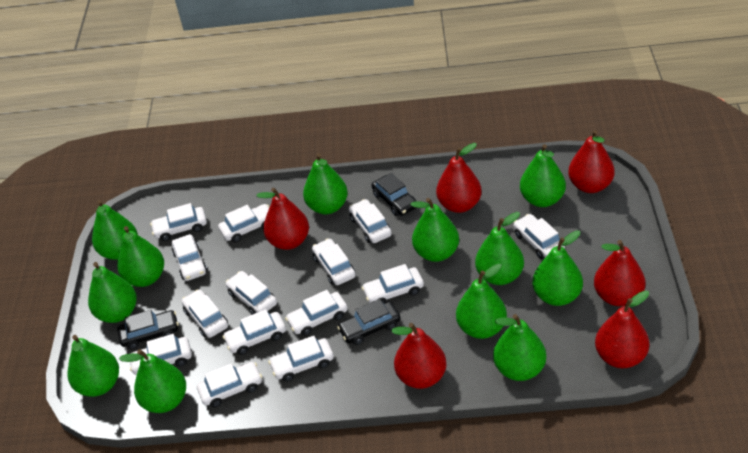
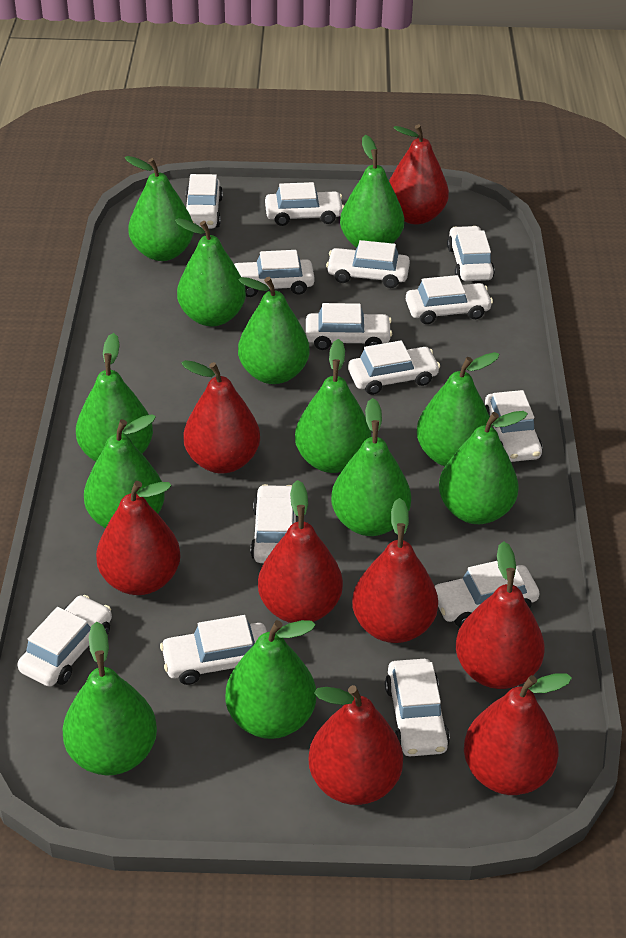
black car: 3 -> 0
red pear: 6 -> 8

